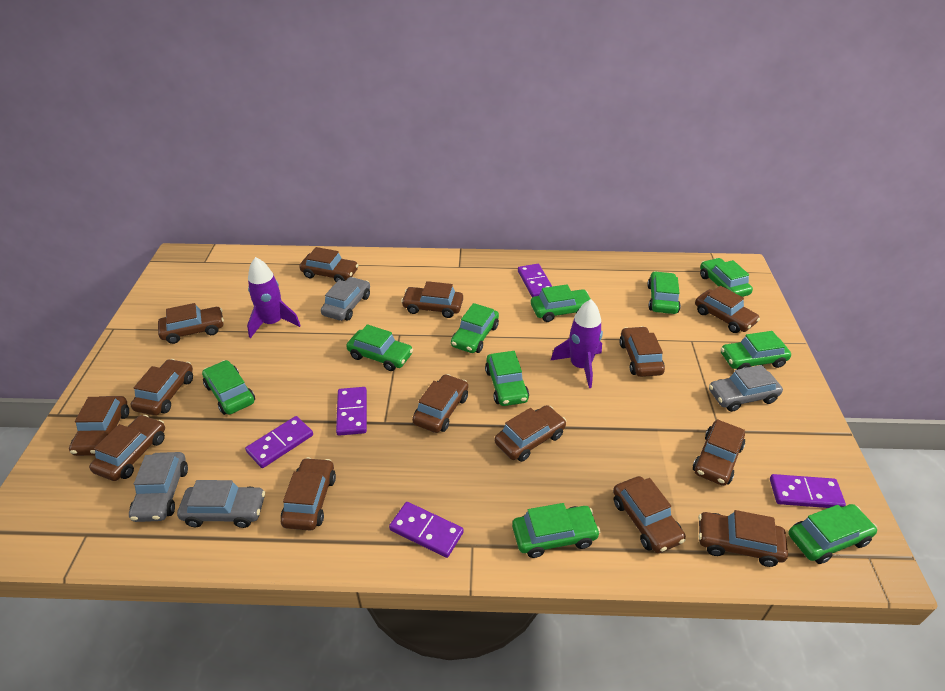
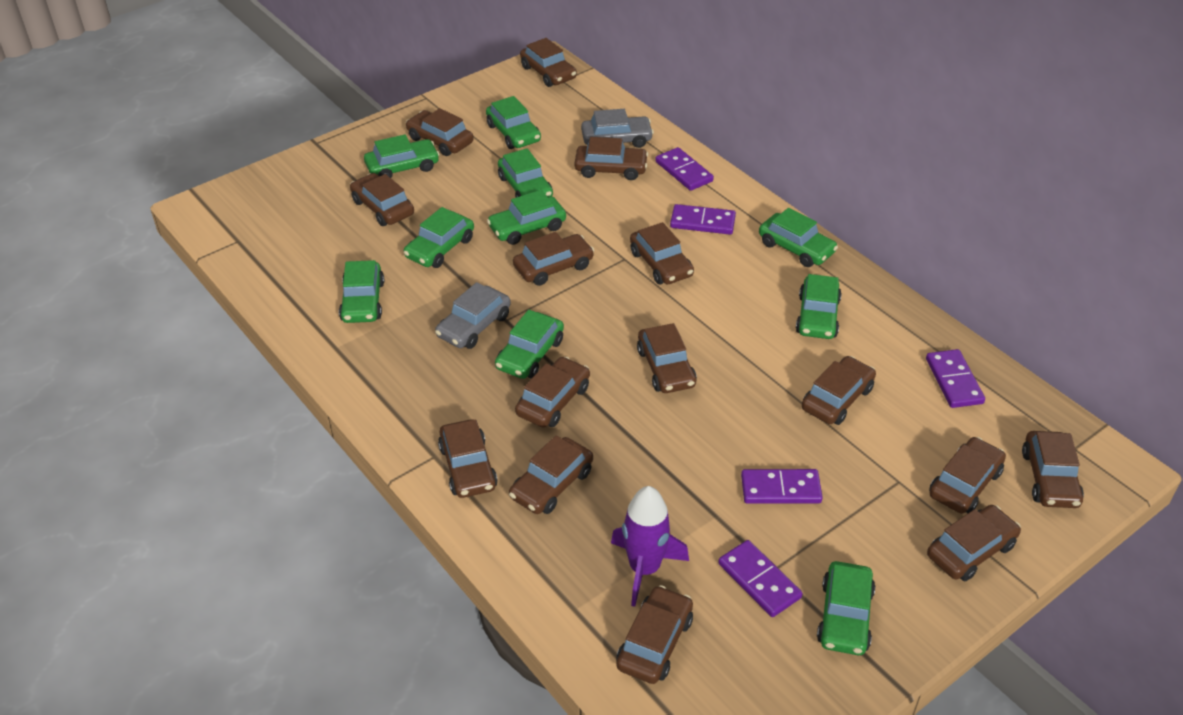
brown car: 14 -> 15
grey car: 4 -> 2
purple rocket: 2 -> 1

